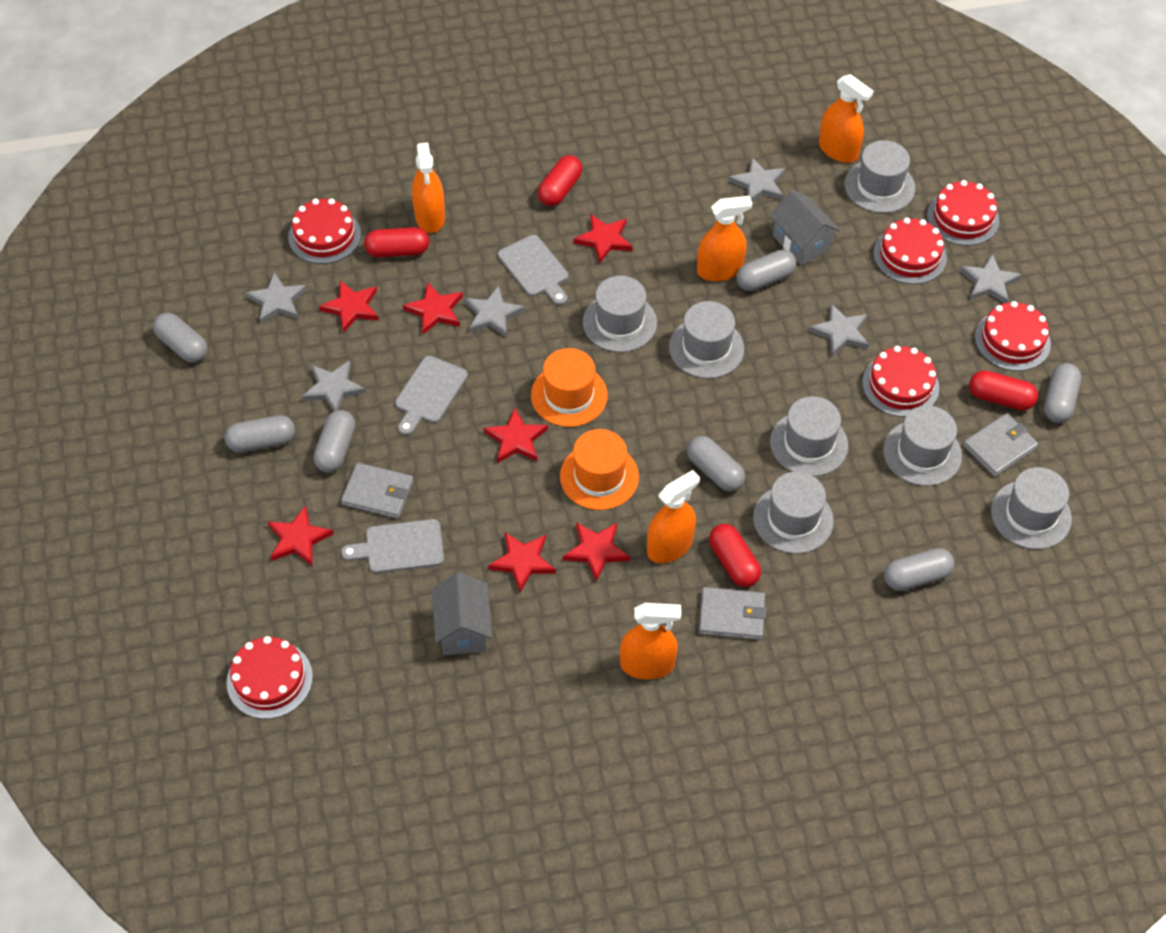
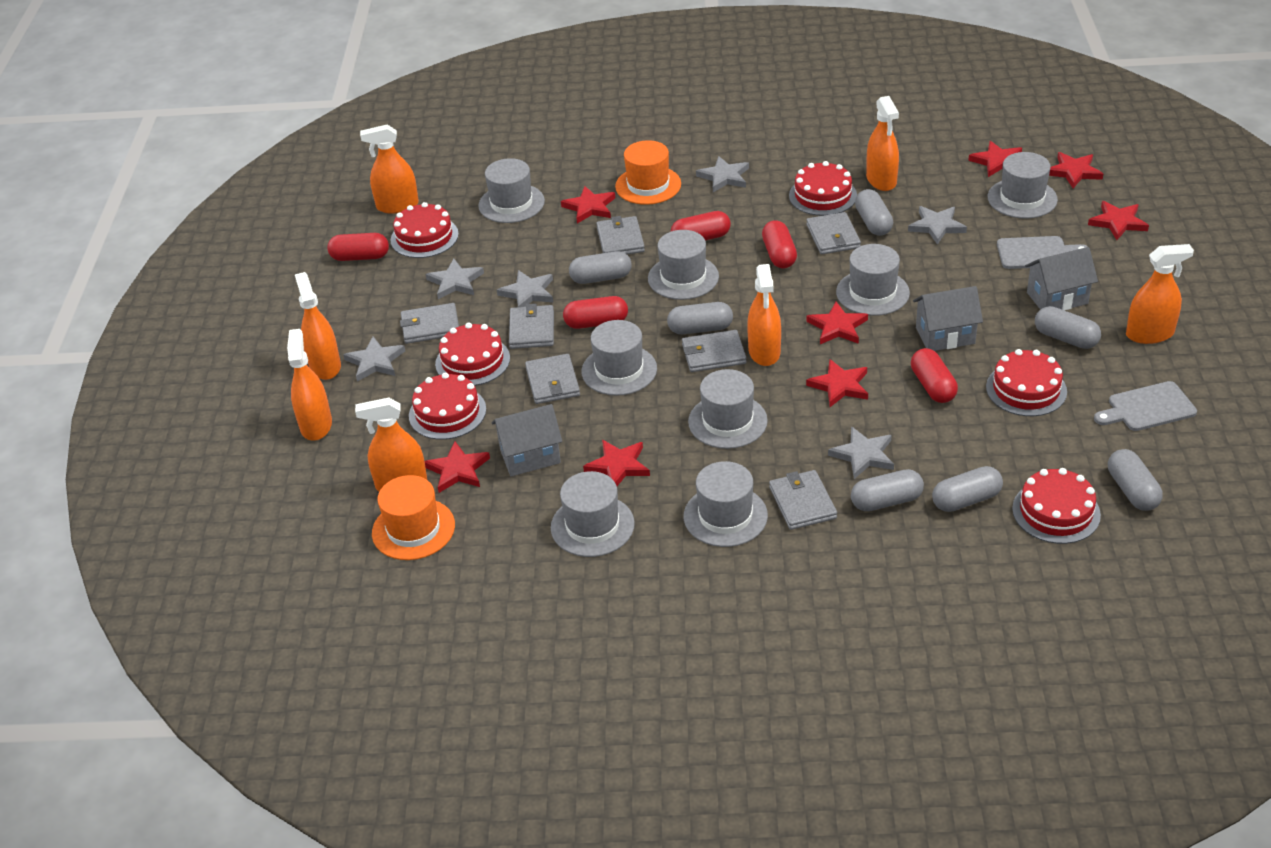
grey cutting board: 3 -> 2
grey hat: 7 -> 8
grey house: 2 -> 3
grey wallet: 3 -> 7
orange spray bottle: 5 -> 7
red capsule: 4 -> 5
red star: 7 -> 8

